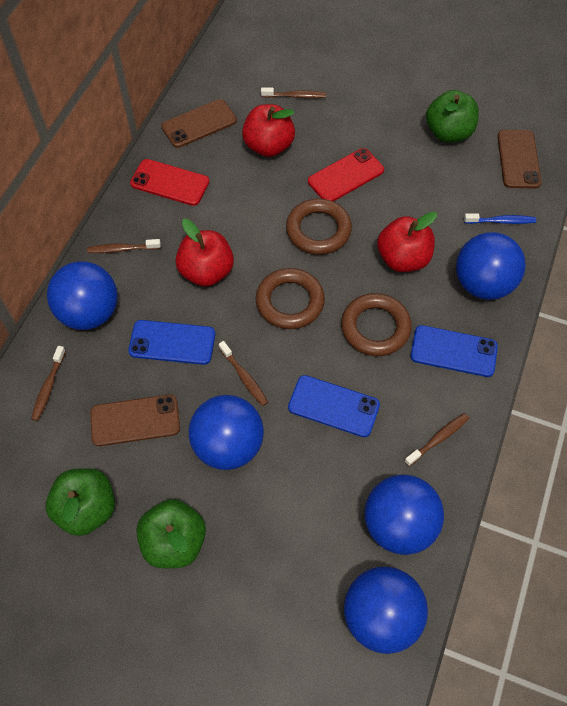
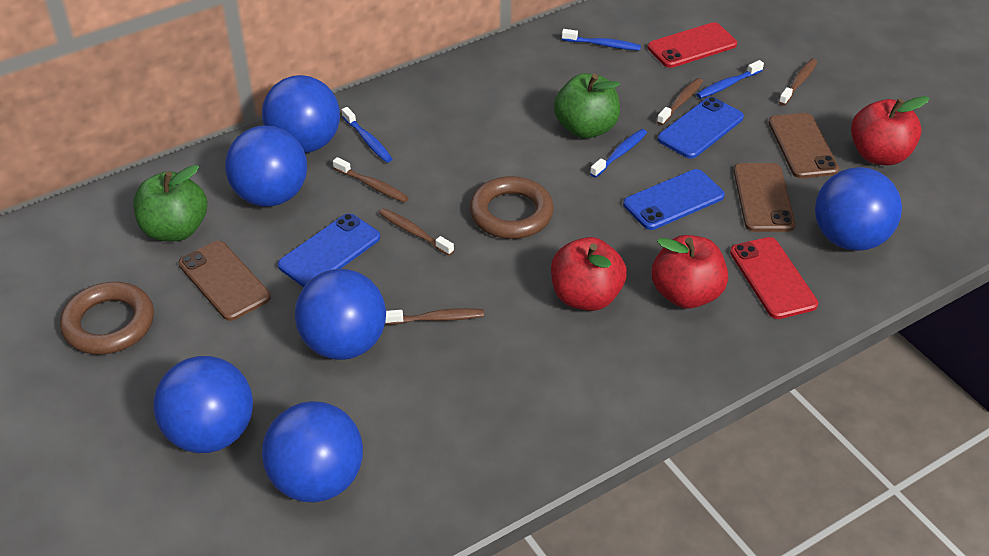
blue ball: 5 -> 6
blue toothbrush: 1 -> 4
brown ring: 3 -> 2
green apple: 3 -> 2

